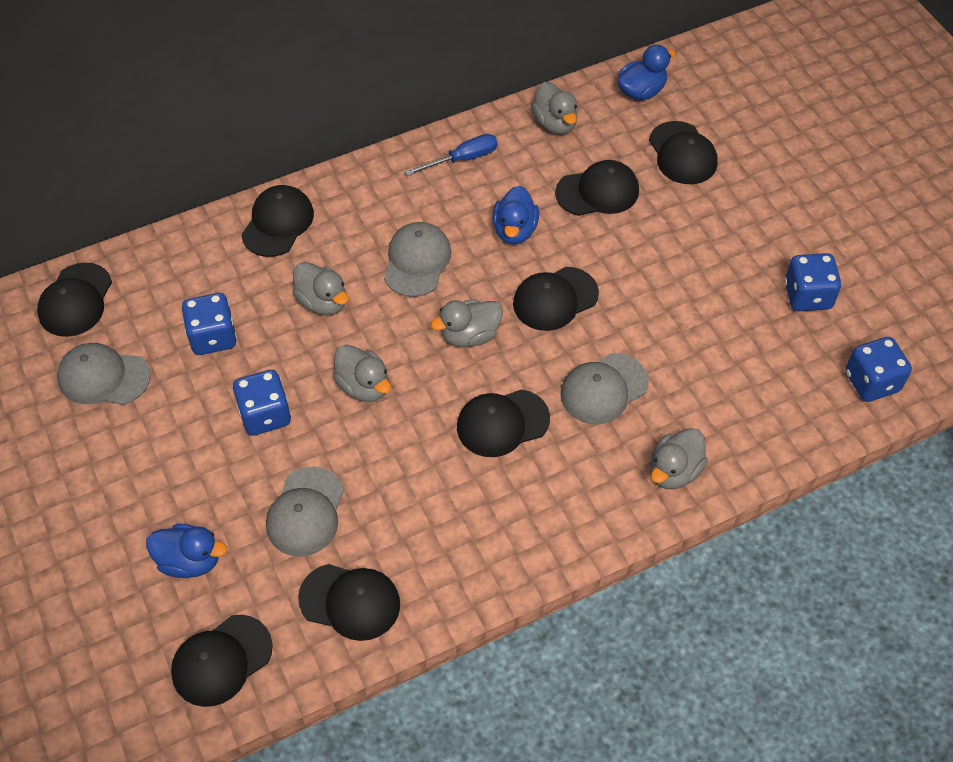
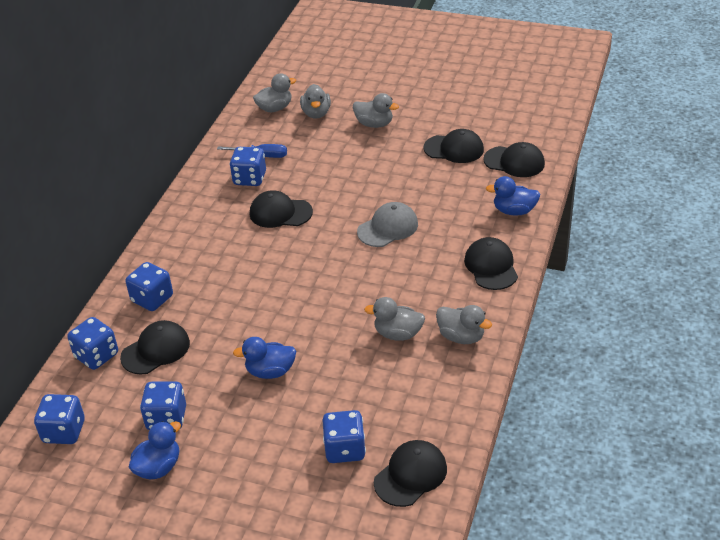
black cap: 8 -> 6
blue dice: 4 -> 6
grey cap: 4 -> 1

